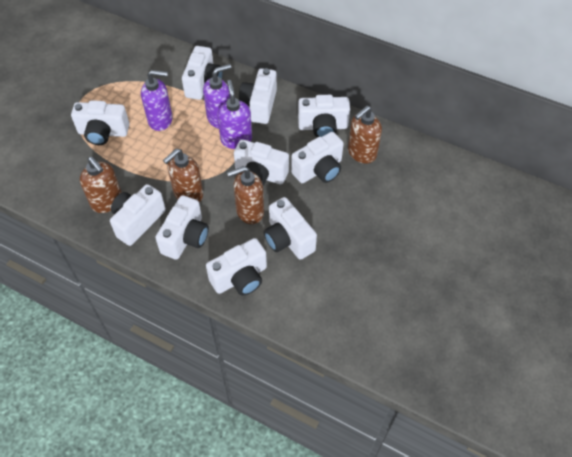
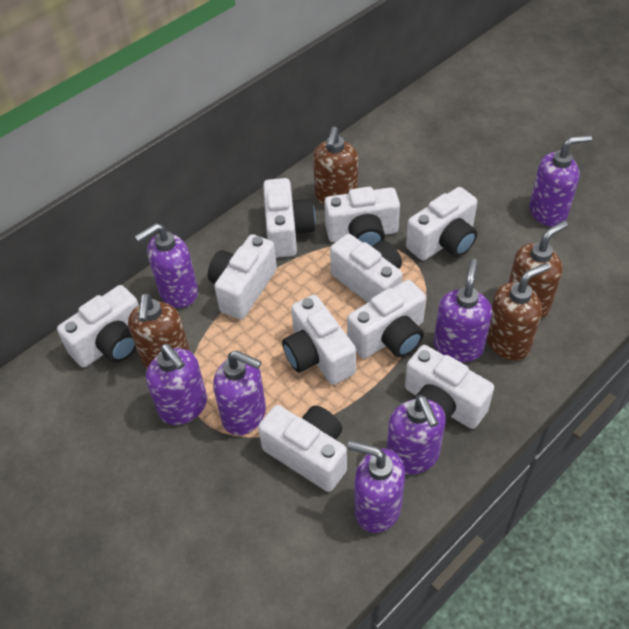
purple soap dispenser: 3 -> 7

